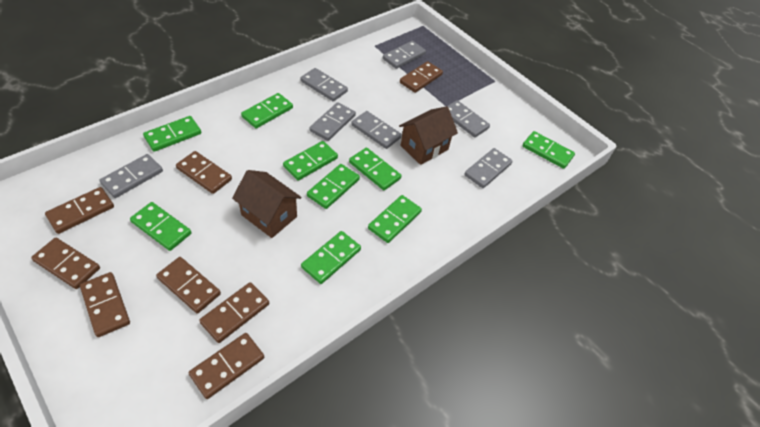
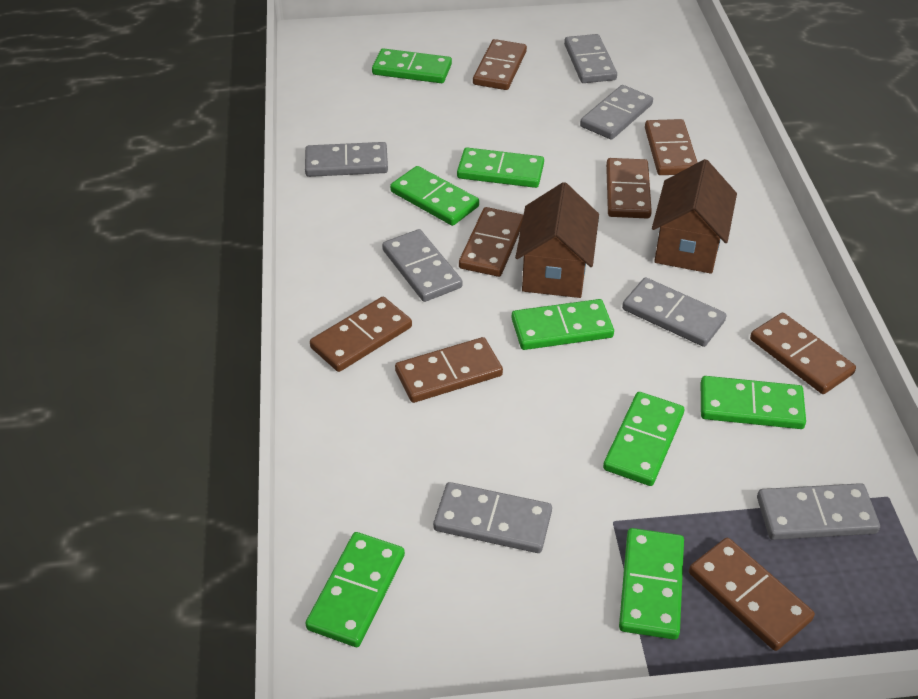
green domino: 9 -> 8

